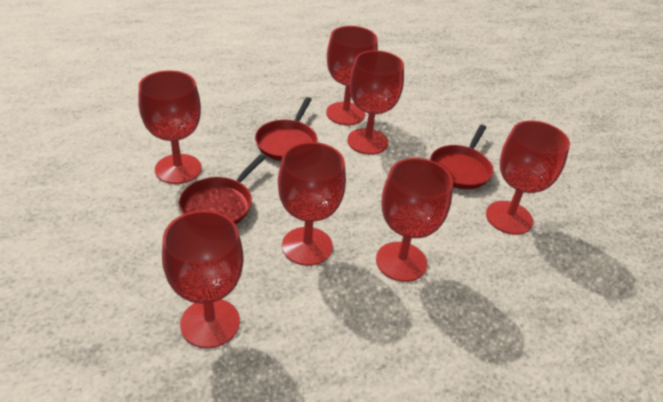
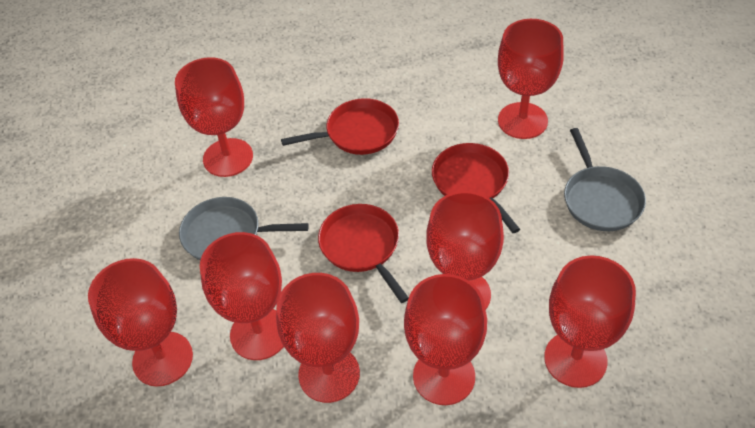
grey pan: 0 -> 2
red goblet: 7 -> 8

